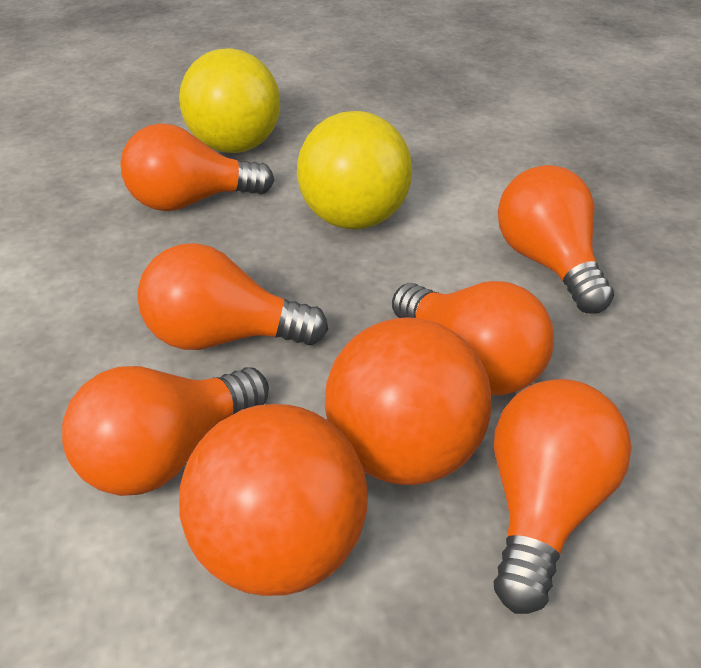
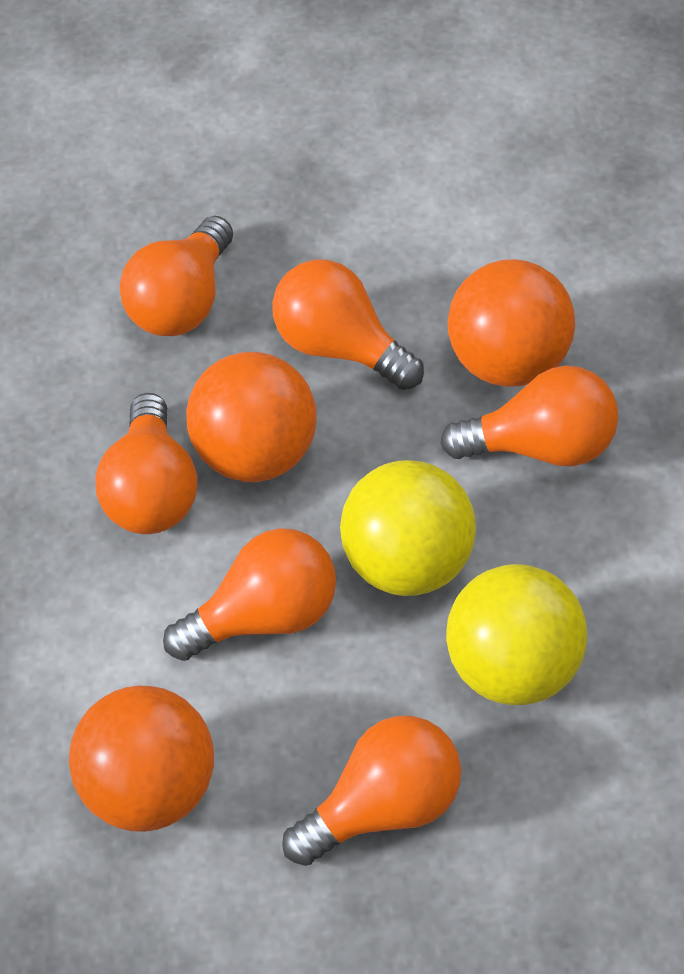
orange ball: 2 -> 3

